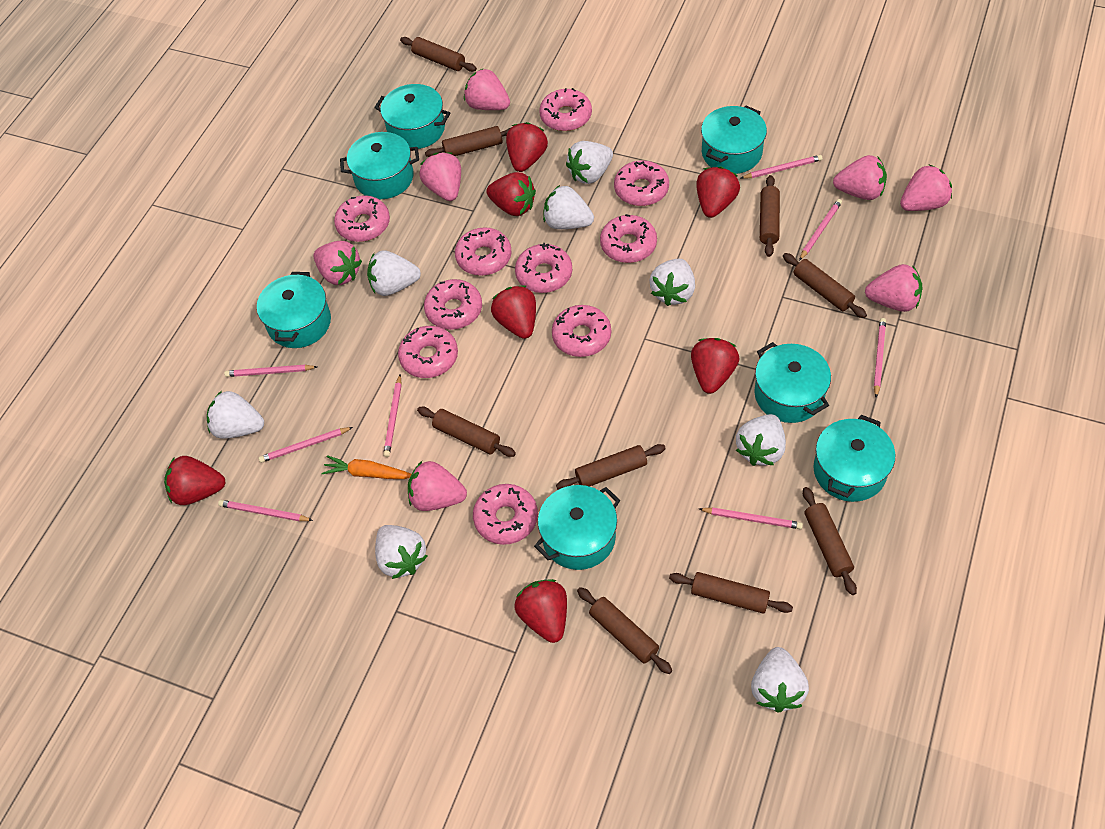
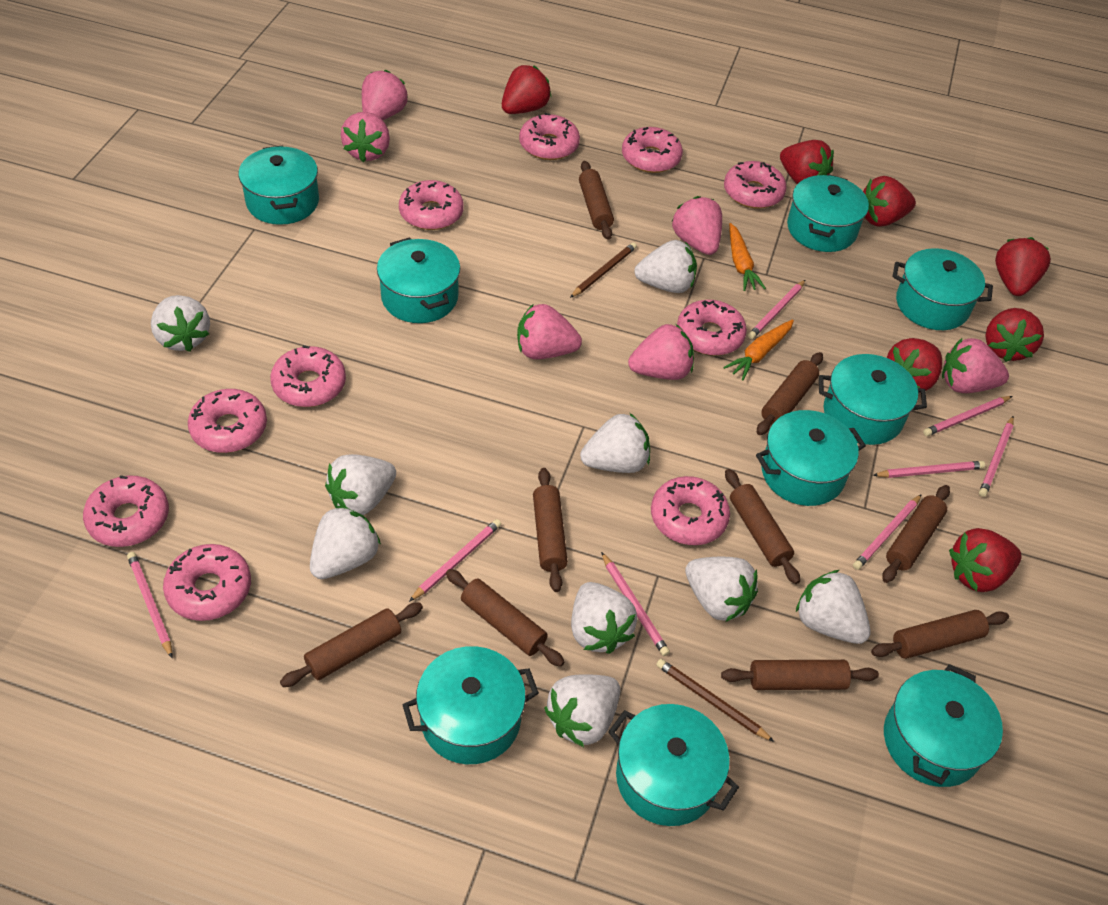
brown pencil: 0 -> 2
orange carrot: 1 -> 2
pink strawberry: 7 -> 6
turquoise pot: 7 -> 9
white strawberry: 8 -> 9

